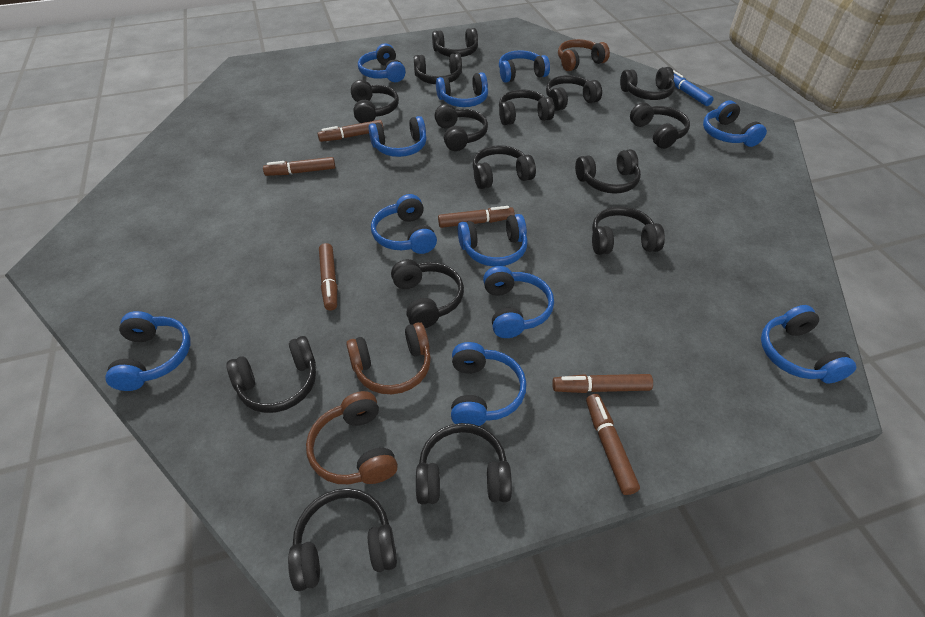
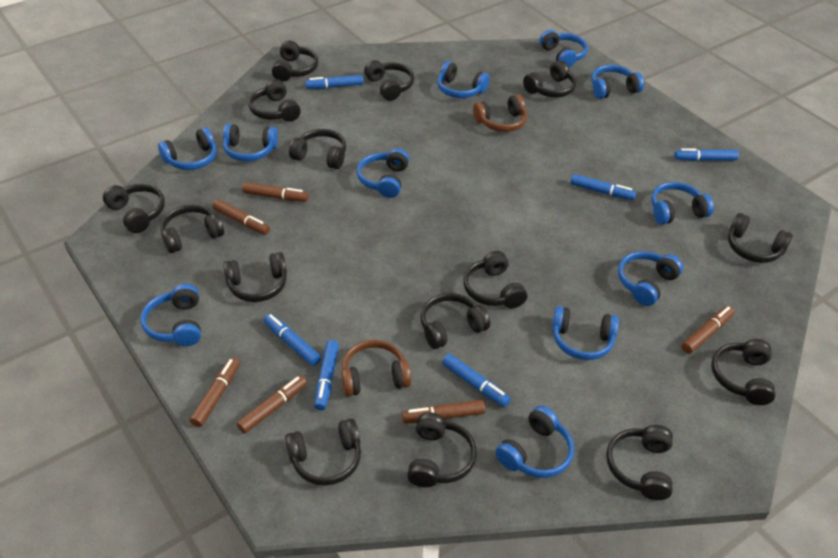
blue marker: 1 -> 6
brown headphones: 3 -> 2

